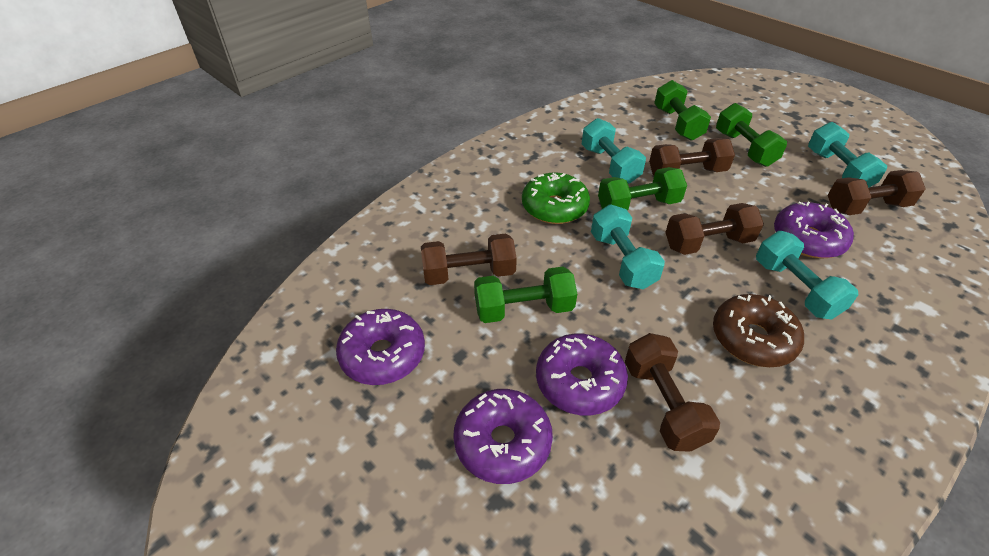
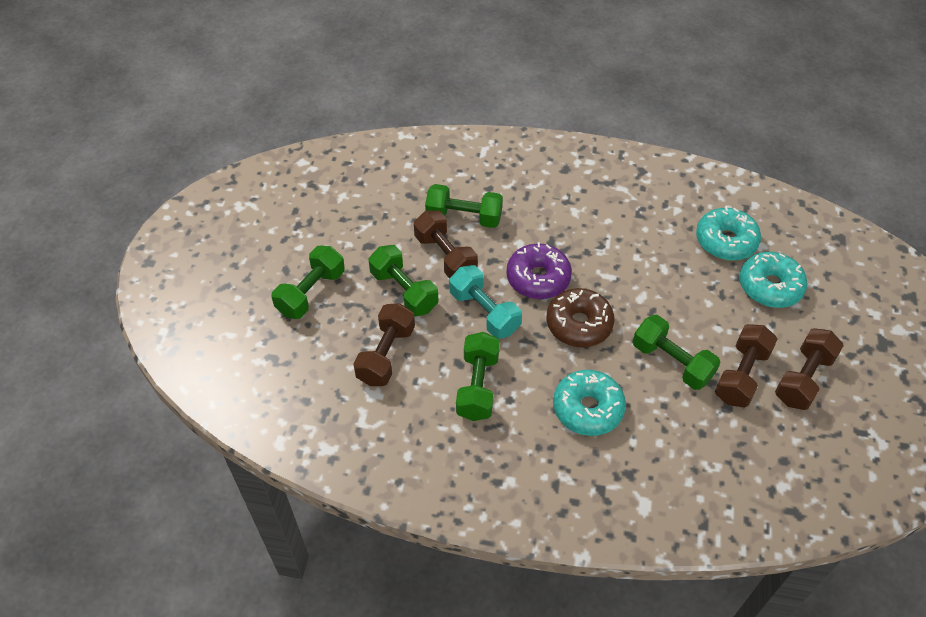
brown dumbbell: 5 -> 4
green donut: 1 -> 0
green dumbbell: 4 -> 5
purple donut: 4 -> 1
turquoise donut: 0 -> 3
turquoise dumbbell: 4 -> 1

